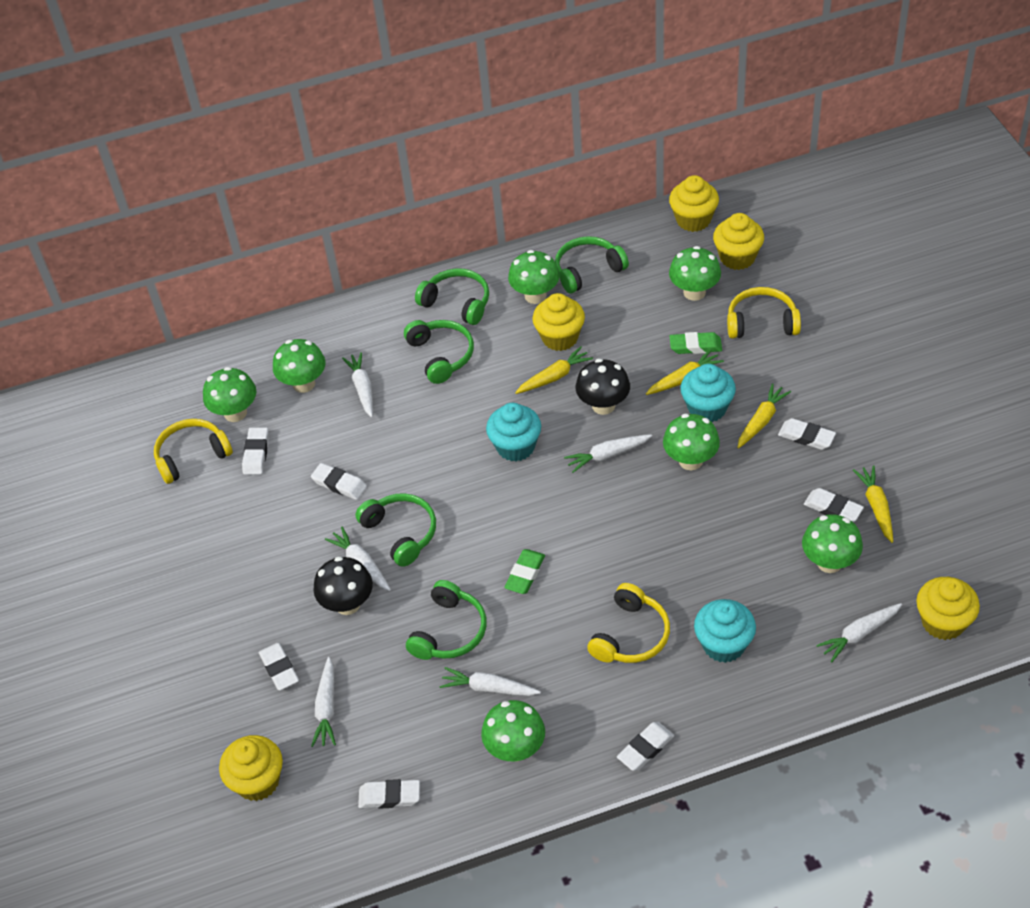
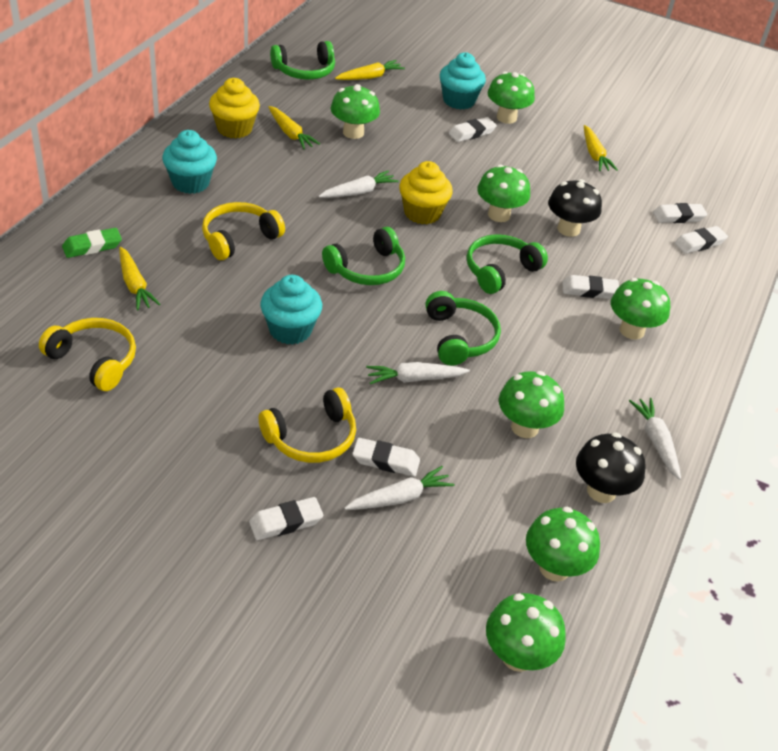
green eraser: 2 -> 1
green headphones: 5 -> 4
white carrot: 6 -> 4
white eraser: 7 -> 6
yellow cupcake: 5 -> 2

